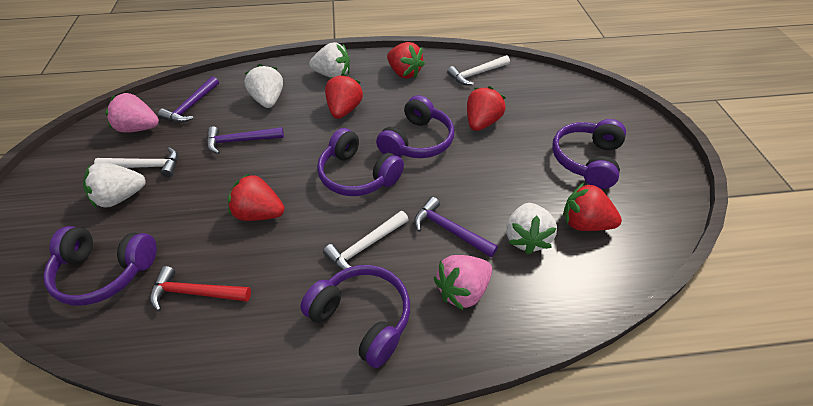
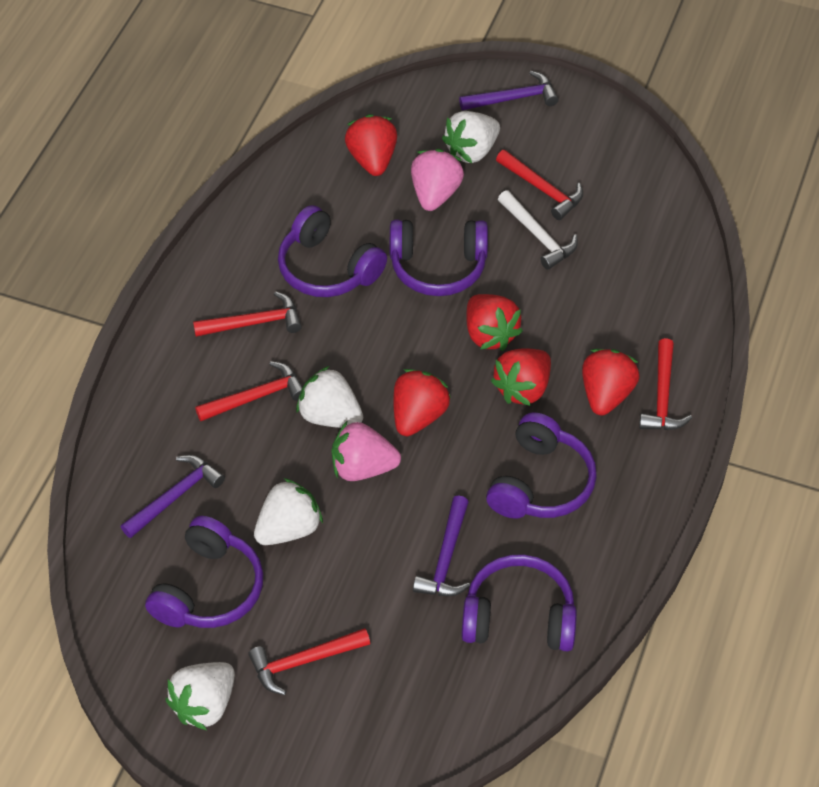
red hammer: 1 -> 5
white hammer: 3 -> 1

